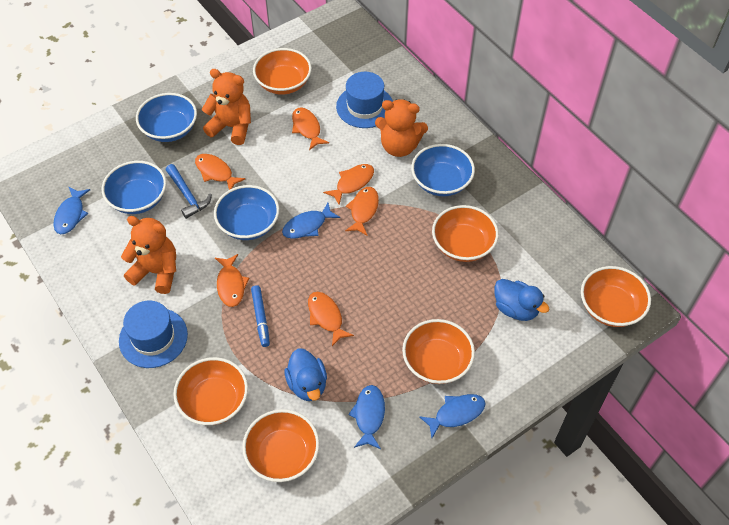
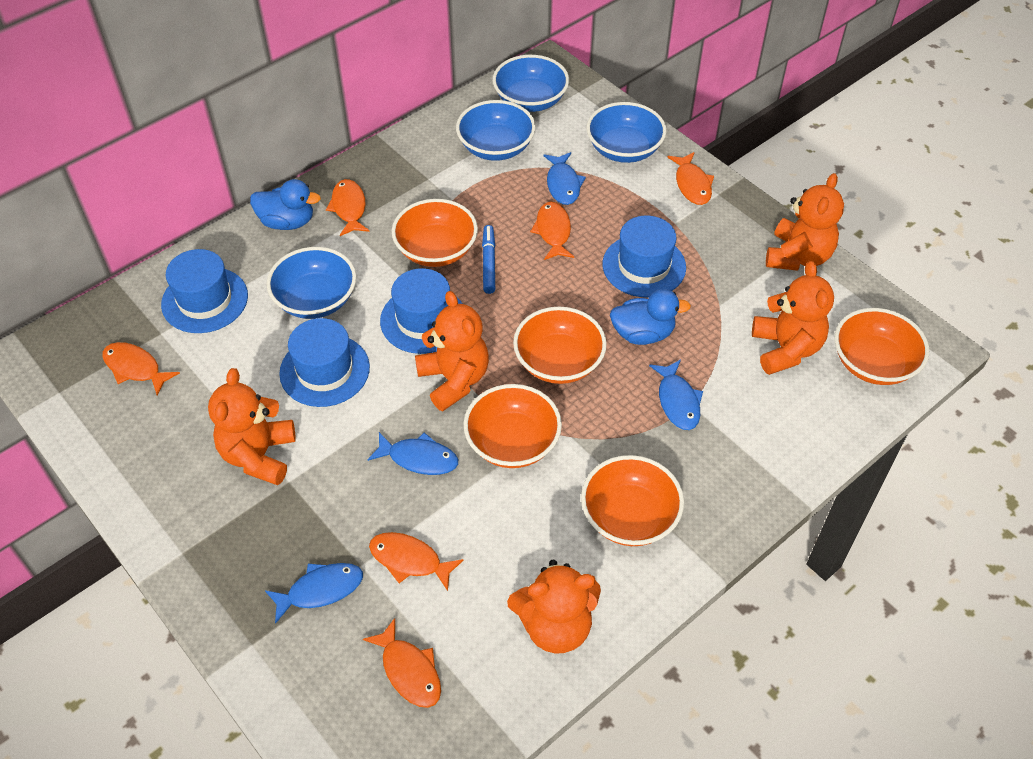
blue hammer: 1 -> 0
blue hat: 2 -> 4
orange bowl: 6 -> 5
orange teddy bear: 3 -> 5

